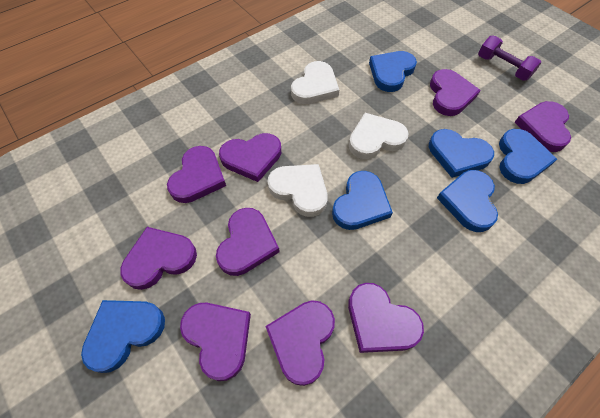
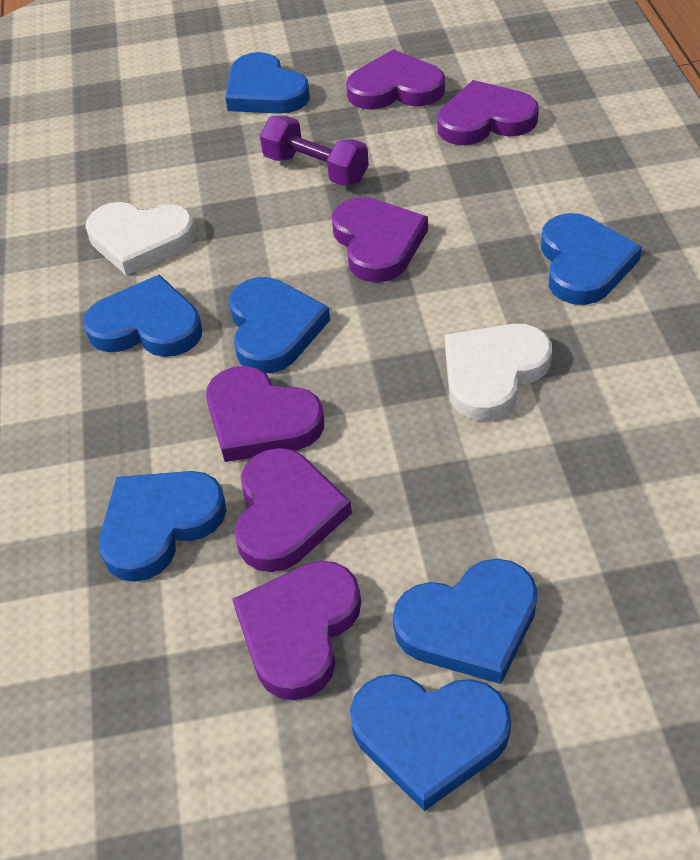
blue heart: 6 -> 7
purple heart: 9 -> 6
white heart: 3 -> 2

